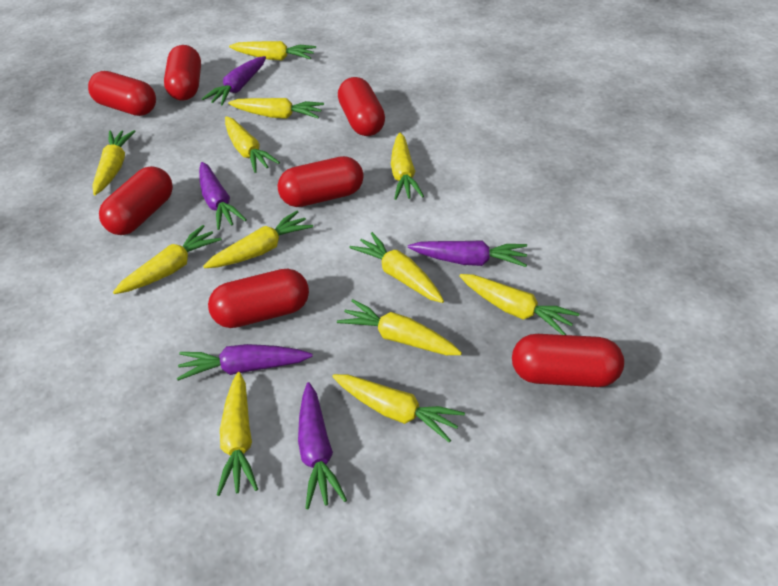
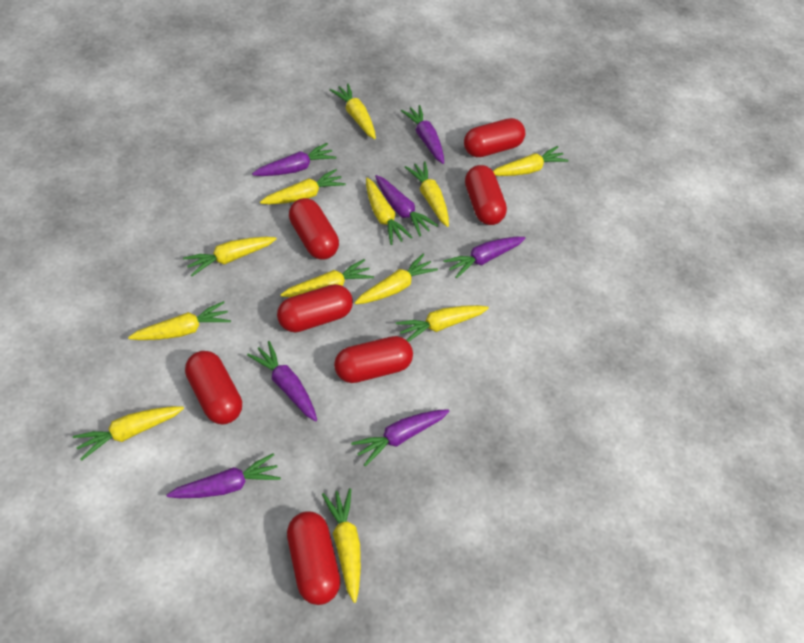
purple carrot: 5 -> 7

